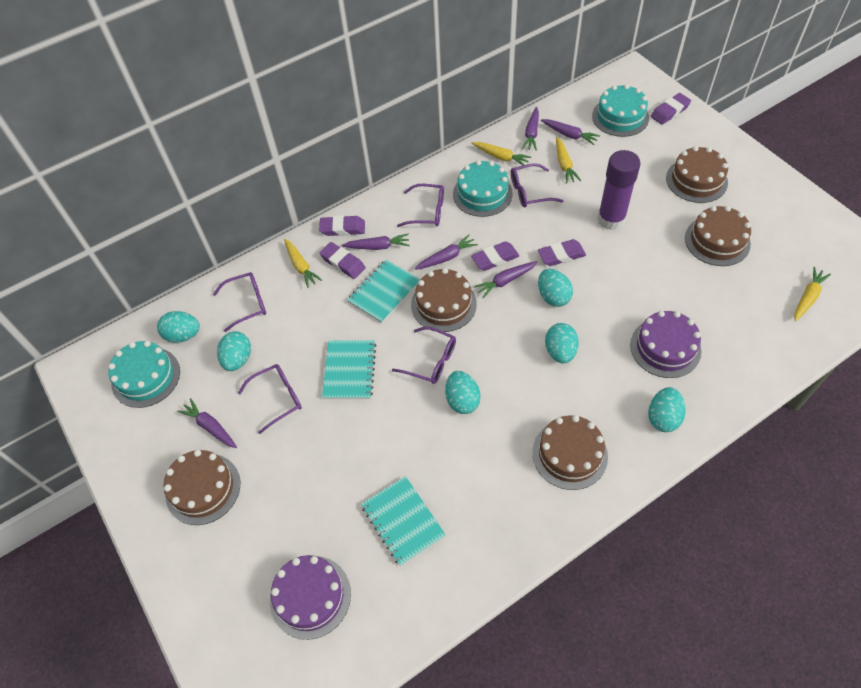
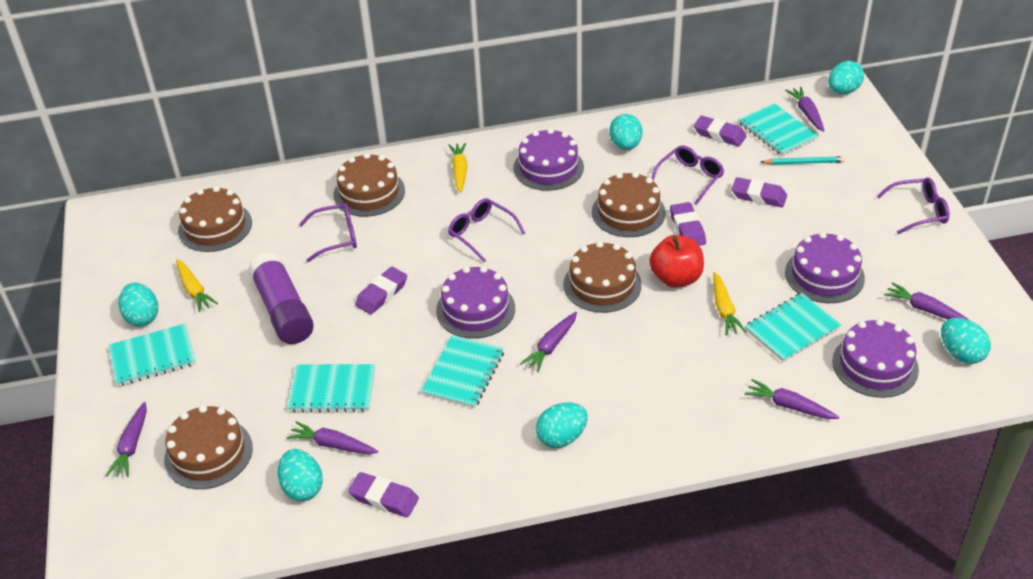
purple cake: 2 -> 4
purple glasses: 5 -> 4
red apple: 0 -> 1
turquoise cake: 3 -> 0
turquoise notebook: 3 -> 5
turquoise pencil: 0 -> 1
yellow carrot: 4 -> 3

